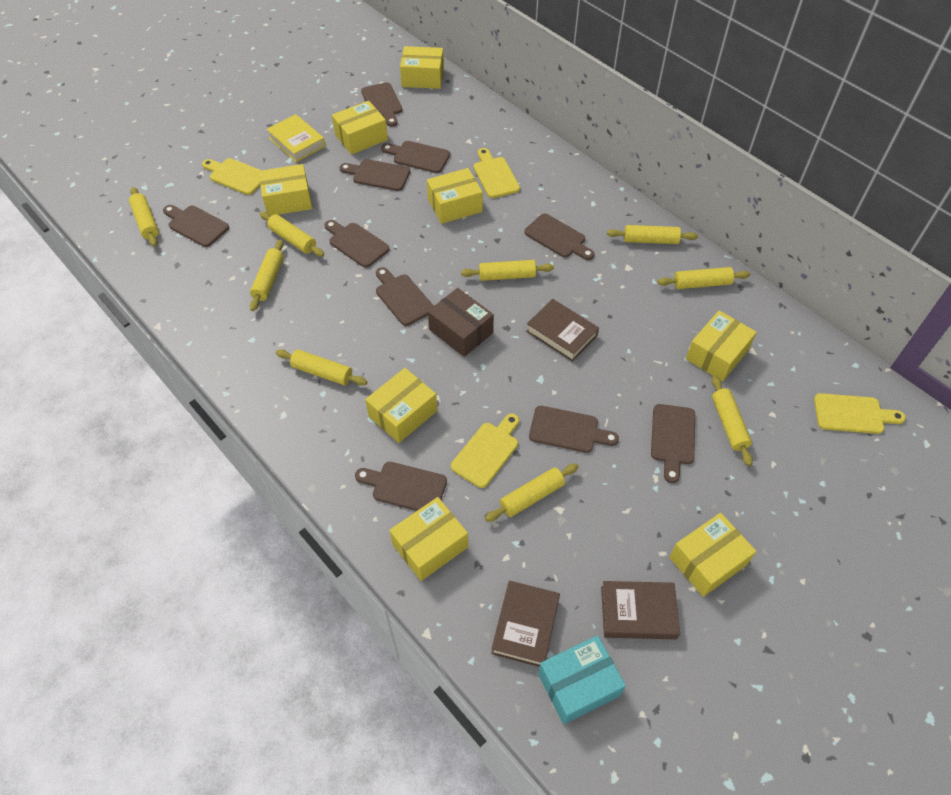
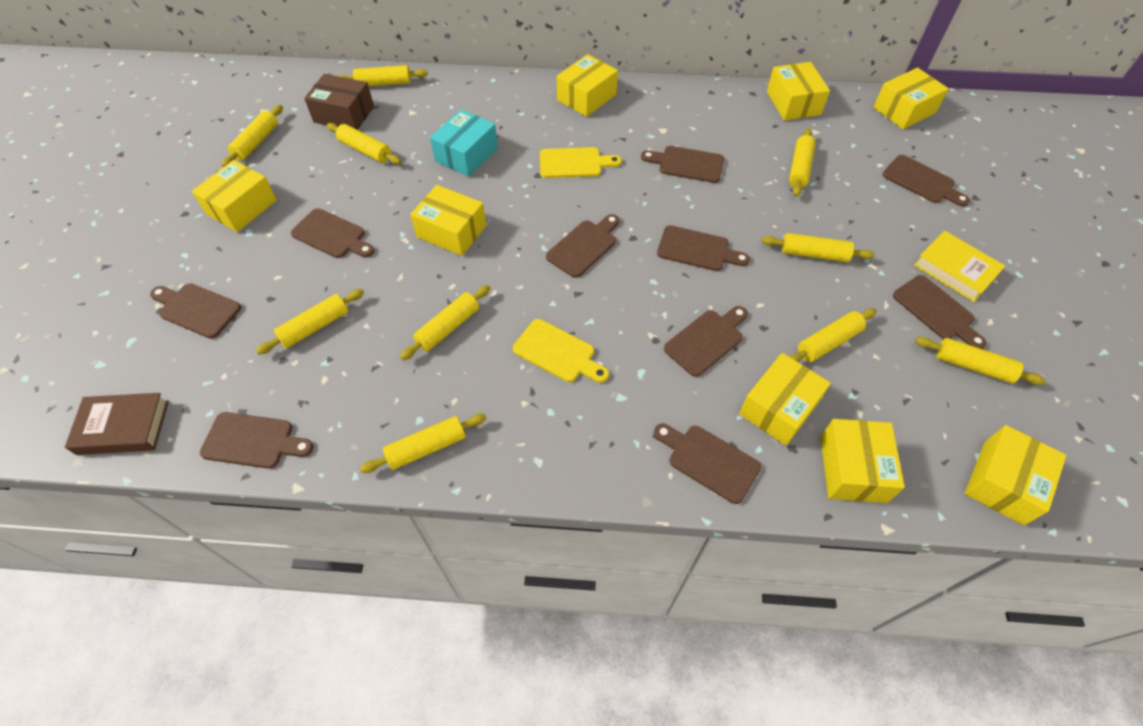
brown book: 3 -> 1
yellow cutting board: 4 -> 2
yellow rolling pin: 9 -> 10

